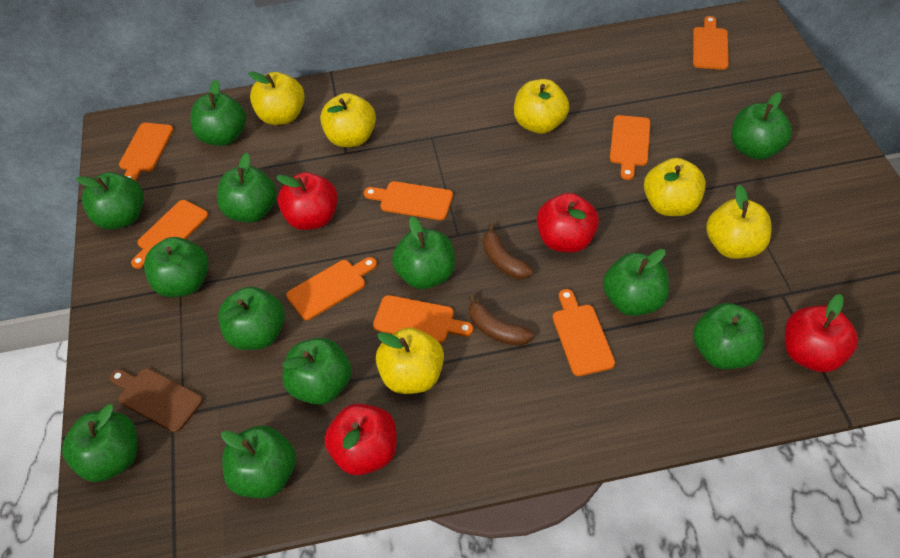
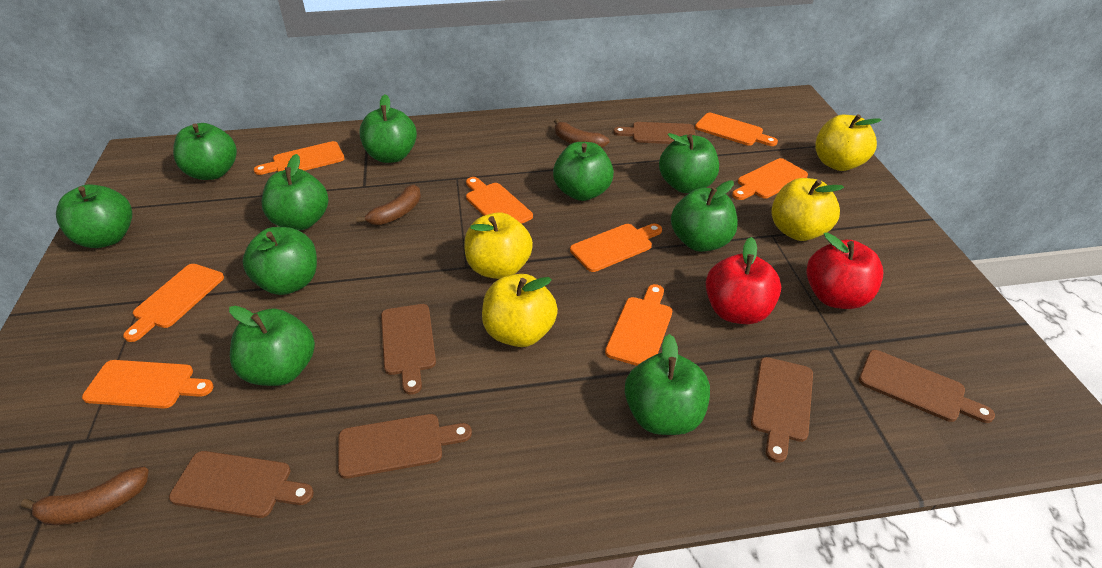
brown banana: 2 -> 3
brown cutting board: 1 -> 6
green apple: 12 -> 10
red apple: 4 -> 2
yellow apple: 6 -> 4

